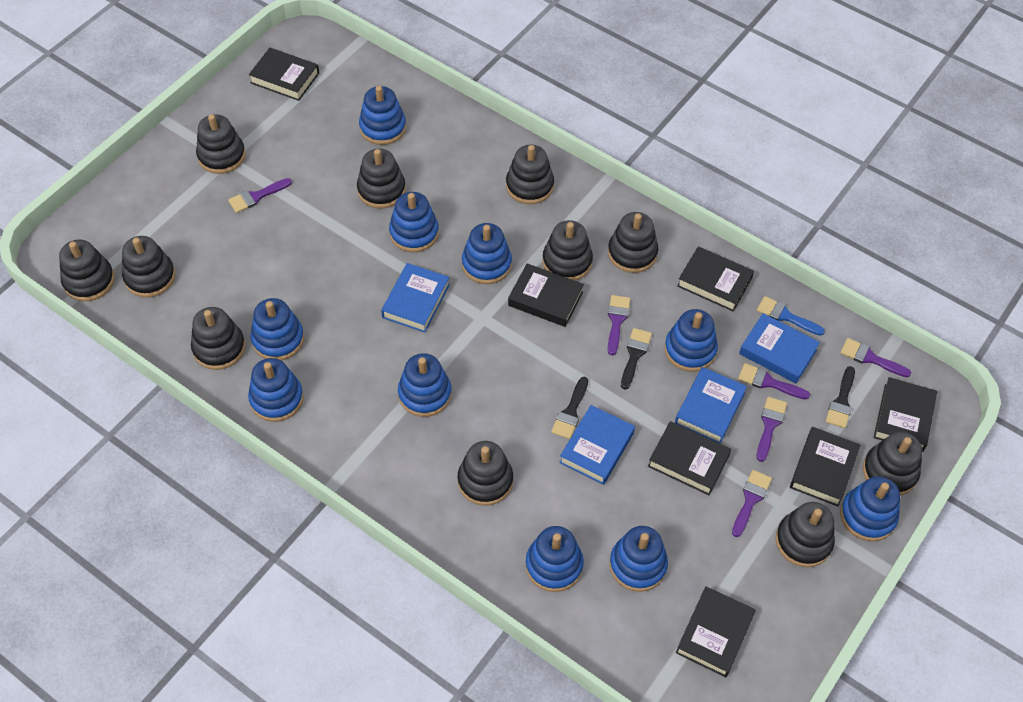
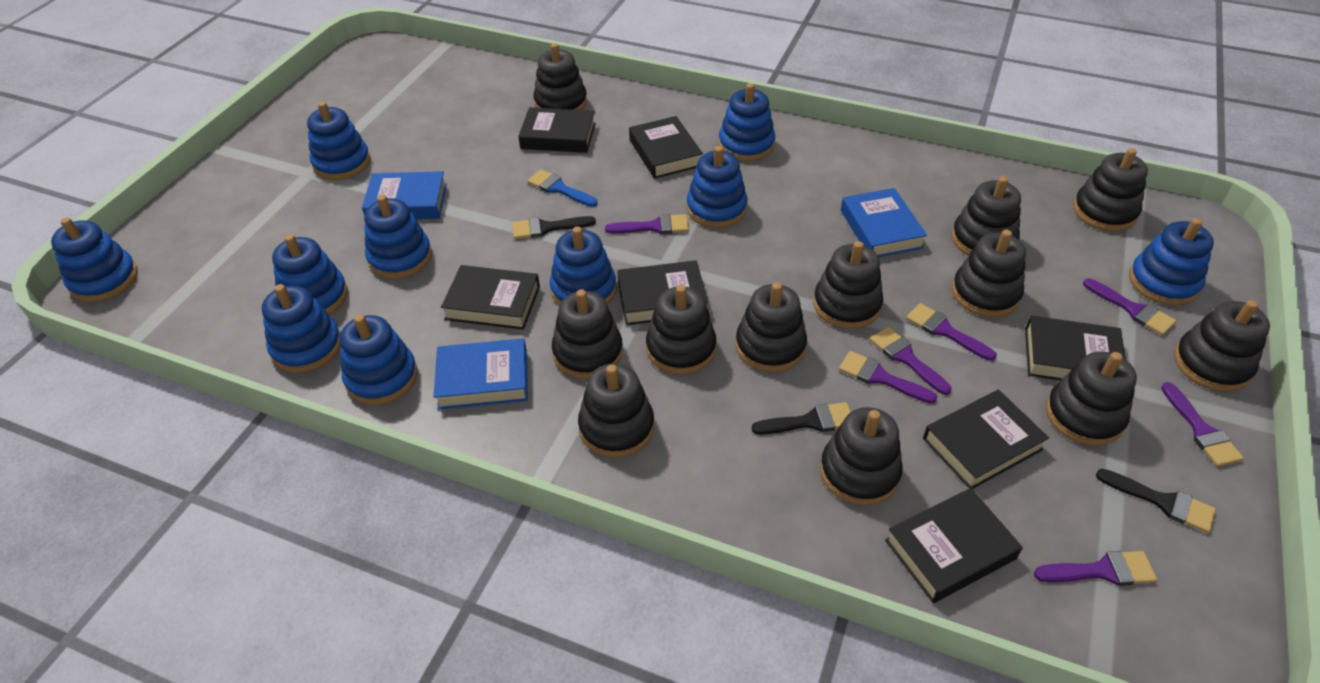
black stacking toy: 11 -> 12
blue book: 4 -> 3
purple brush: 6 -> 7

